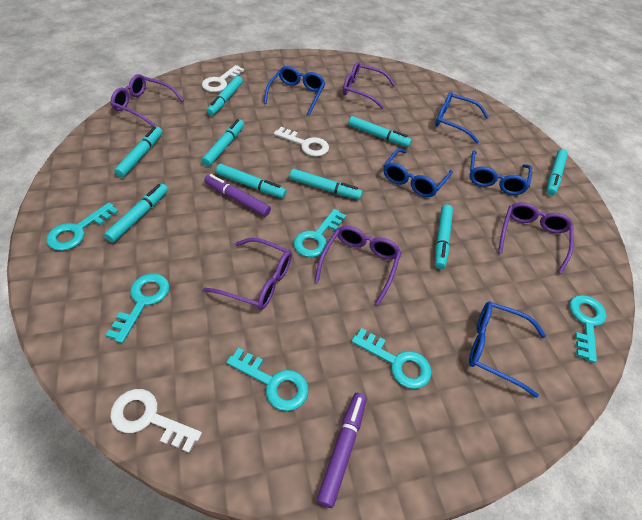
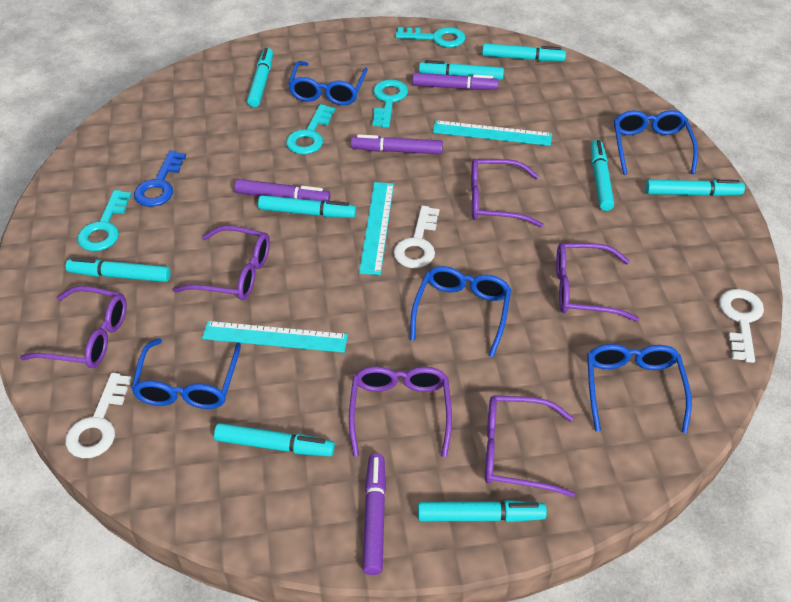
blue key: 0 -> 1
purple glasses: 5 -> 6
purple marker: 2 -> 4
turquoise key: 6 -> 4
turquoise ruler: 0 -> 3

